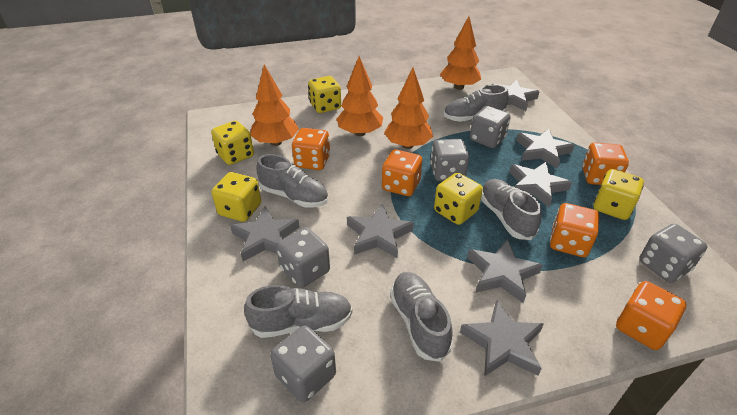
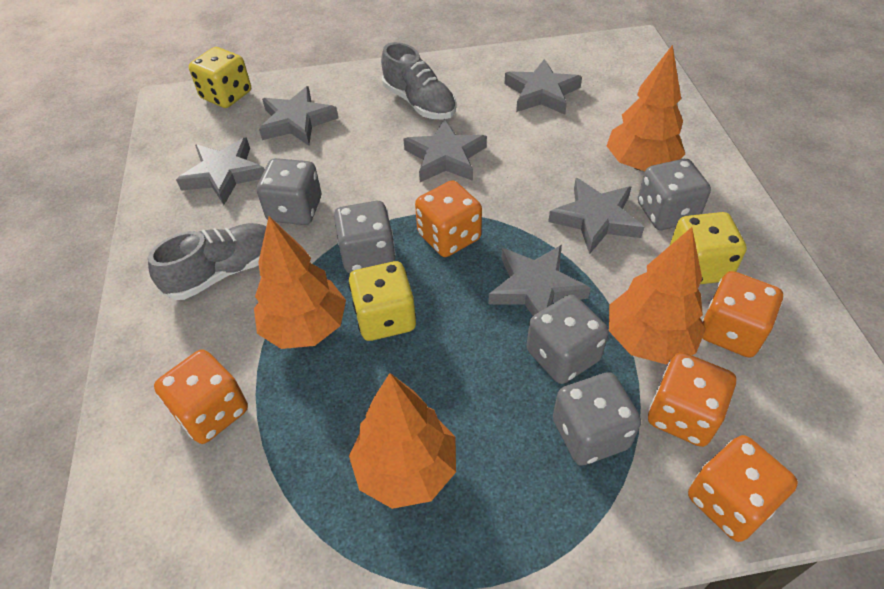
grey shoe: 5 -> 2
grey star: 7 -> 6
yellow dice: 5 -> 3

